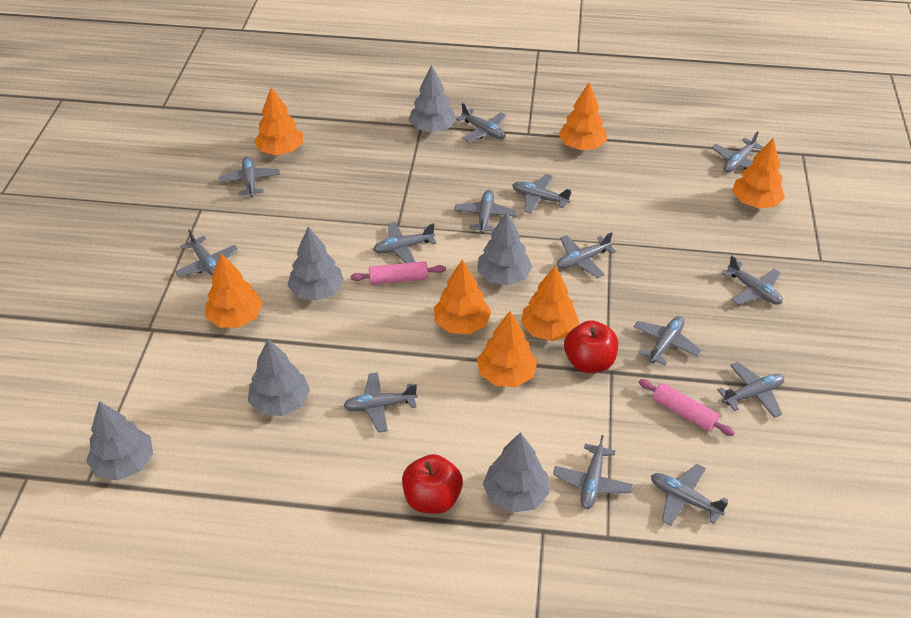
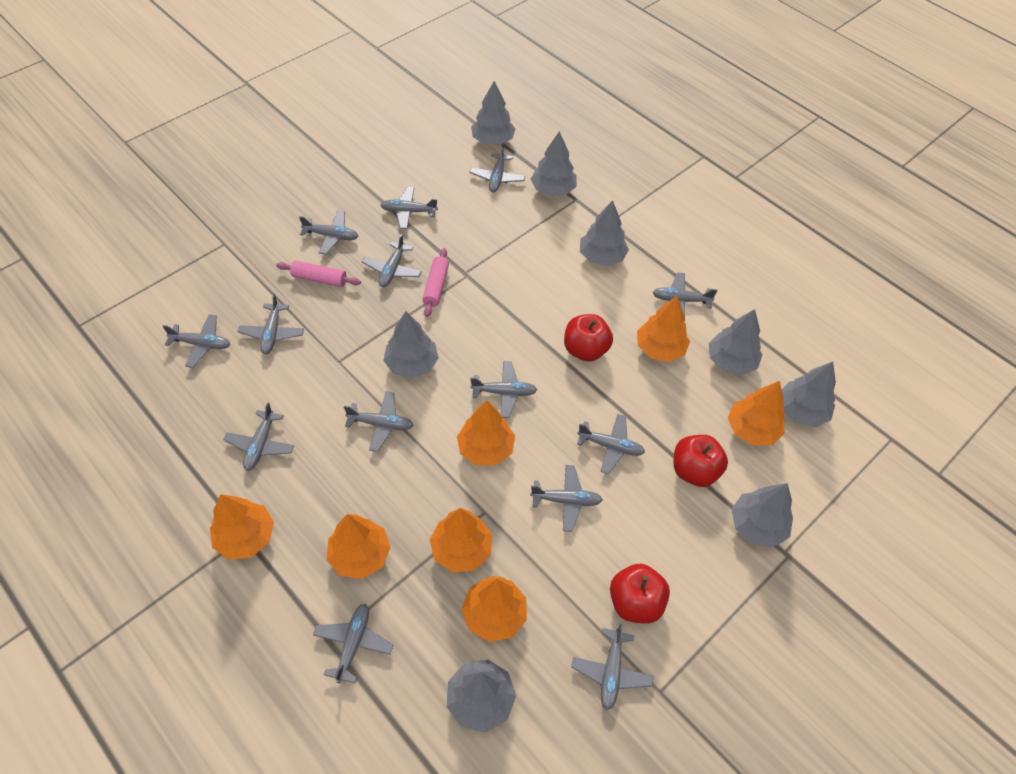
grey tree: 6 -> 8
red apple: 2 -> 3

